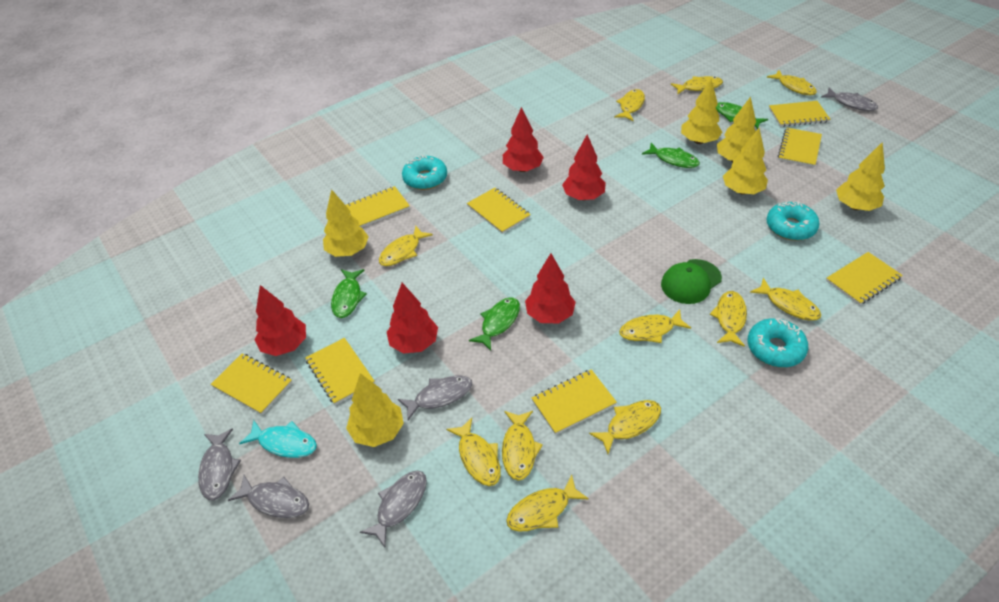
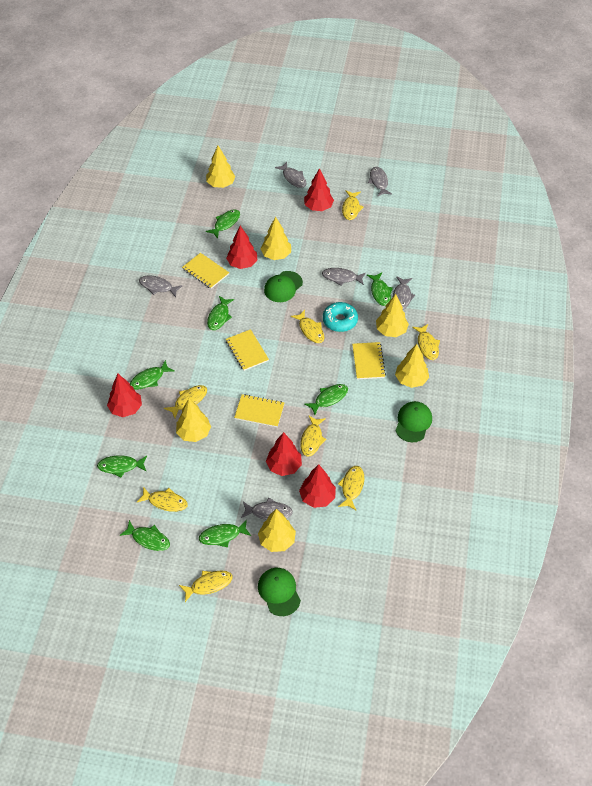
green cap: 1 -> 3
green fish: 4 -> 8
grey fish: 5 -> 6
turquoise donut: 3 -> 1
turquoise fish: 1 -> 0
yellow fish: 11 -> 8
yellow notebook: 8 -> 4

